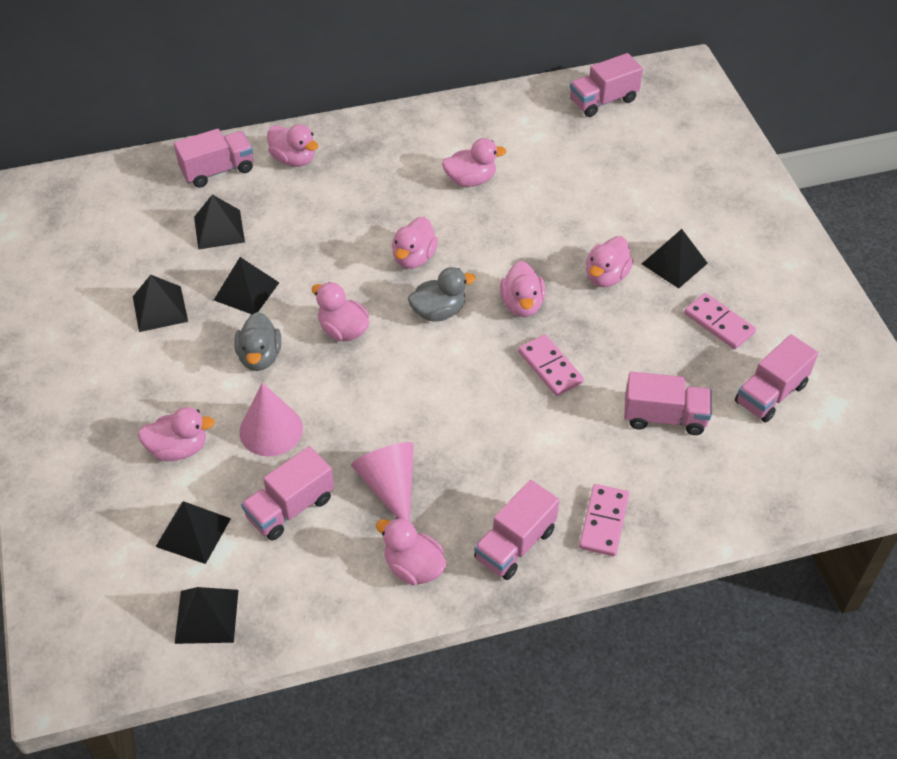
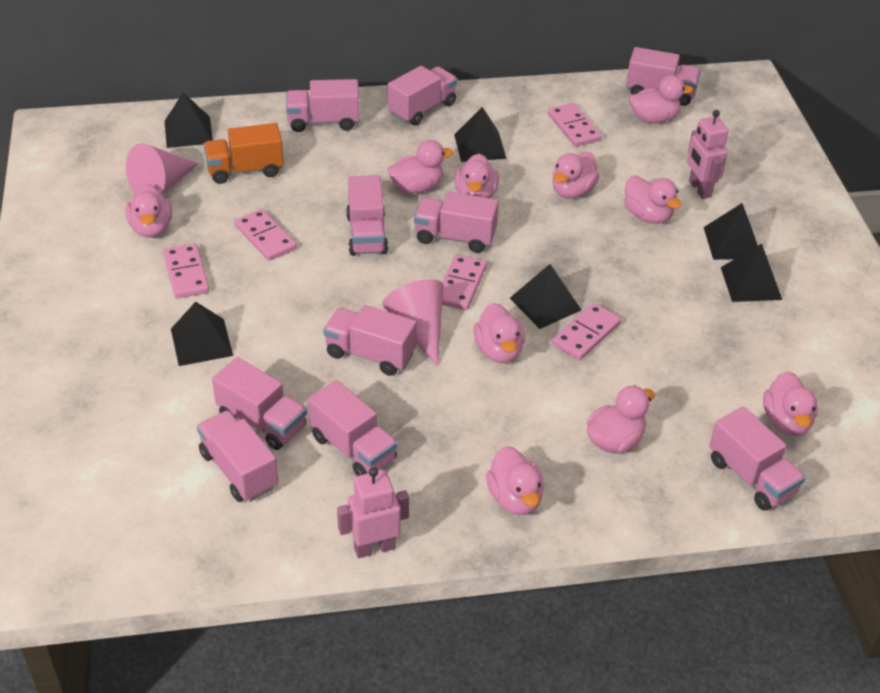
grey duck: 2 -> 0
orange truck: 0 -> 1
pink domino: 3 -> 5
pink duck: 8 -> 10
pink robot: 0 -> 2
pink truck: 6 -> 10

